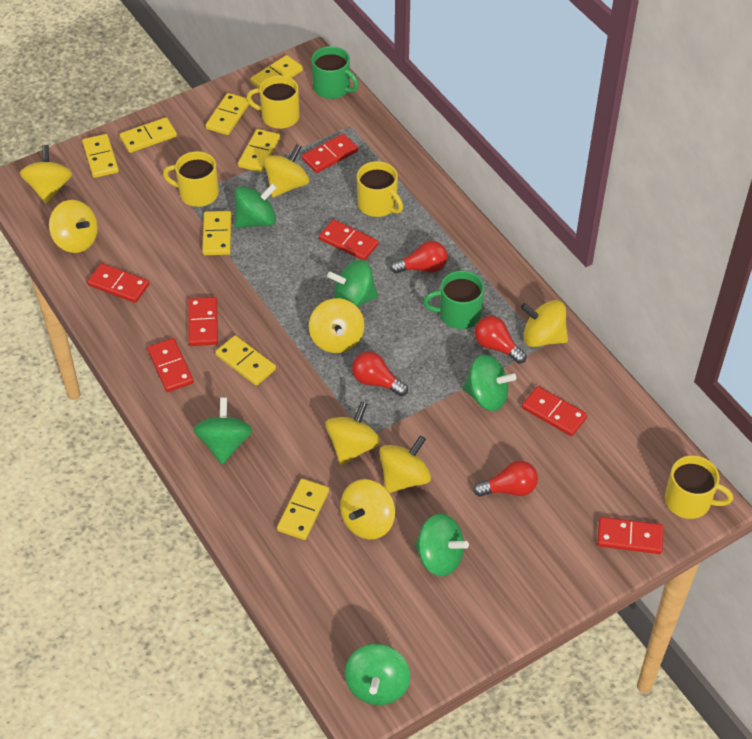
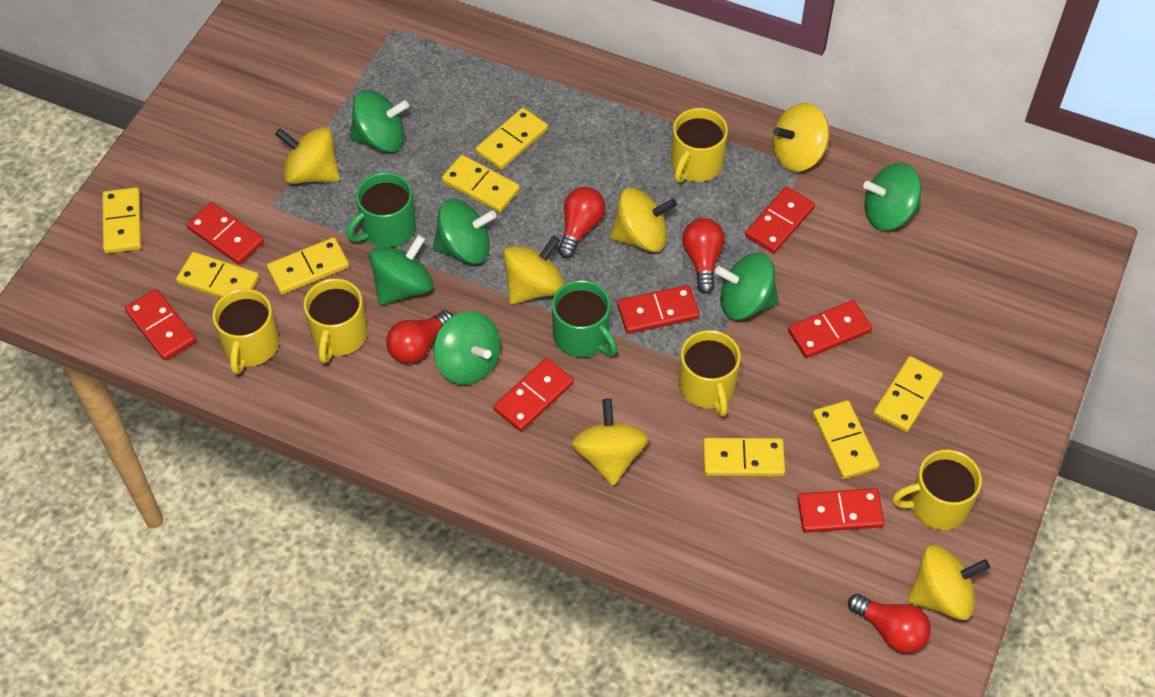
yellow mug: 4 -> 5
yellow spinning top: 8 -> 6

